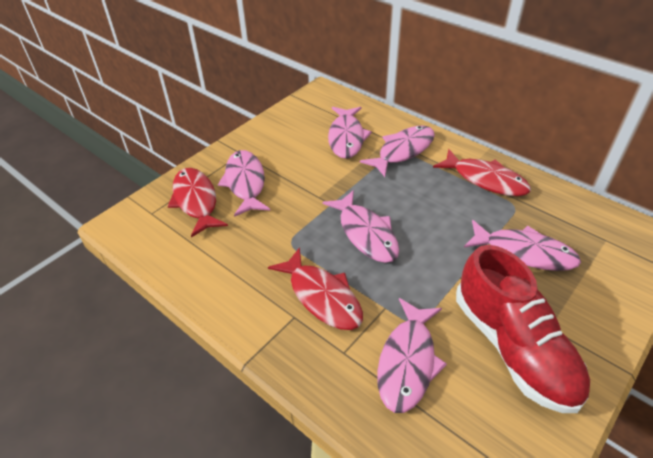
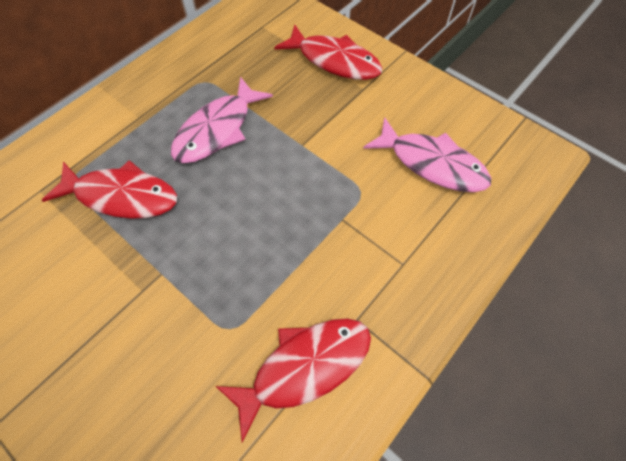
pink fish: 6 -> 2
red shoe: 1 -> 0

